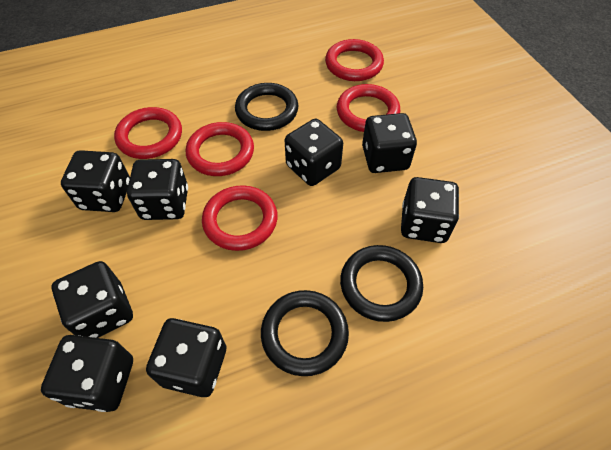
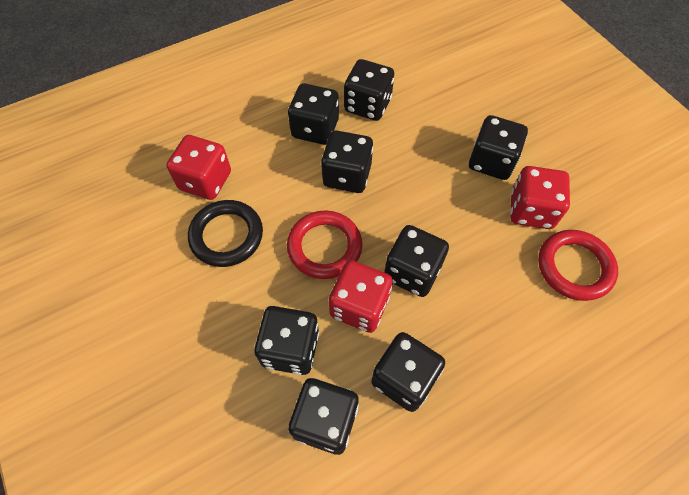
black ring: 3 -> 1
red dice: 0 -> 3
red ring: 5 -> 2

